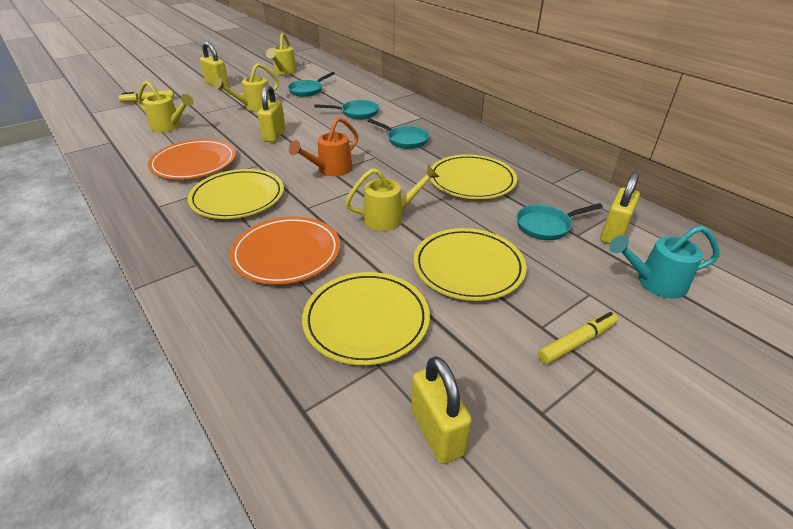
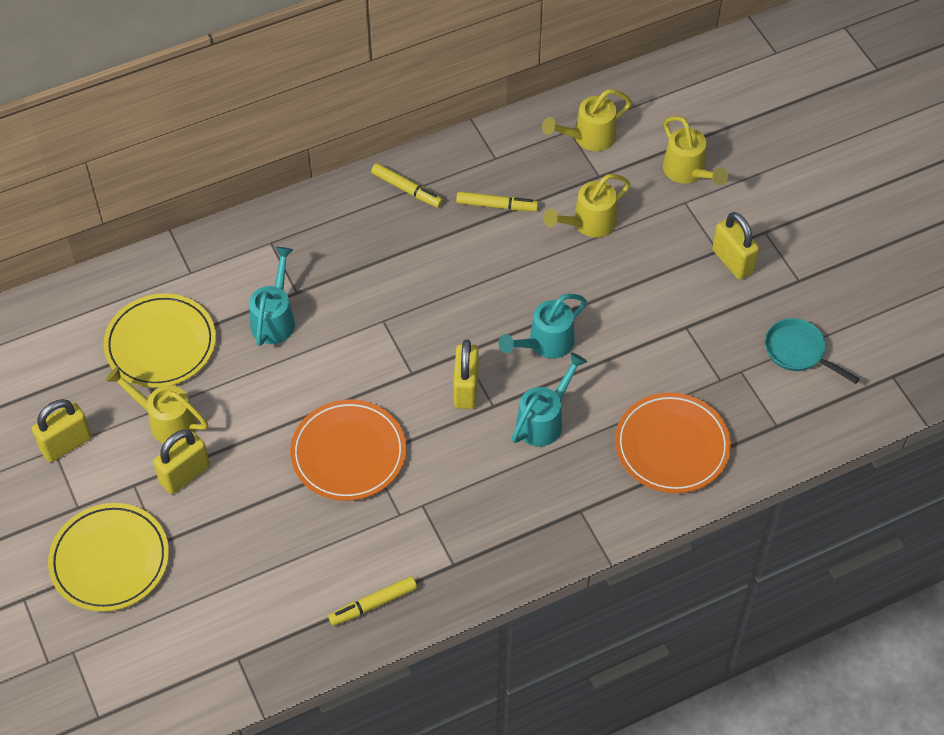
orange watering can: 1 -> 0
turquoise pan: 4 -> 1
turquoise watering can: 1 -> 3
yellow marker: 2 -> 3
yellow plate: 4 -> 2

